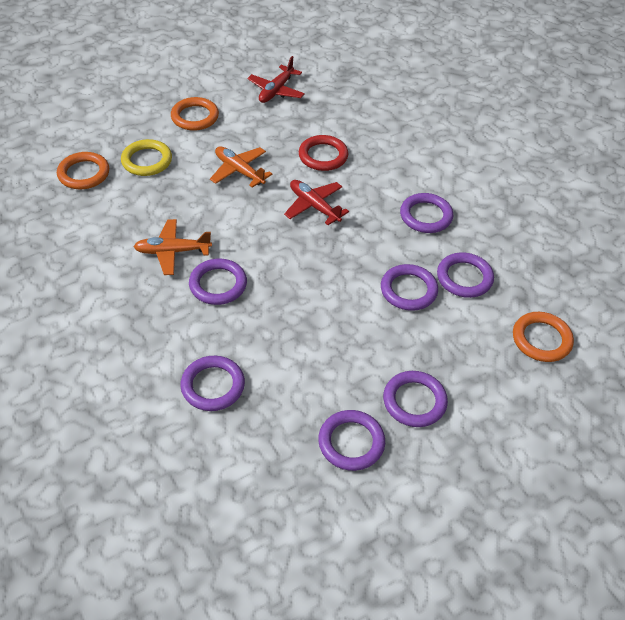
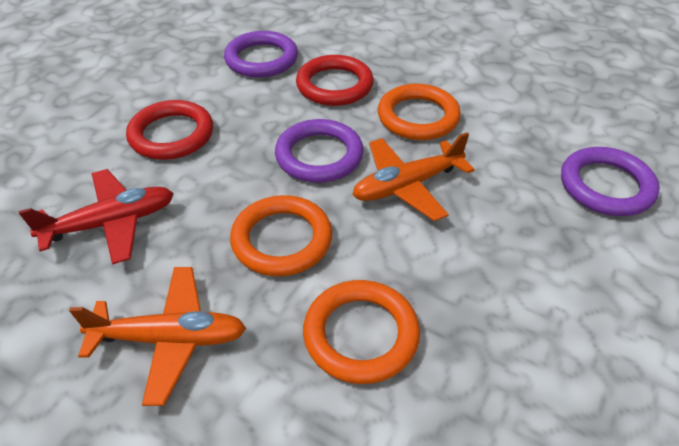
purple ring: 7 -> 3
red plane: 2 -> 1
red ring: 1 -> 2
yellow ring: 1 -> 0

